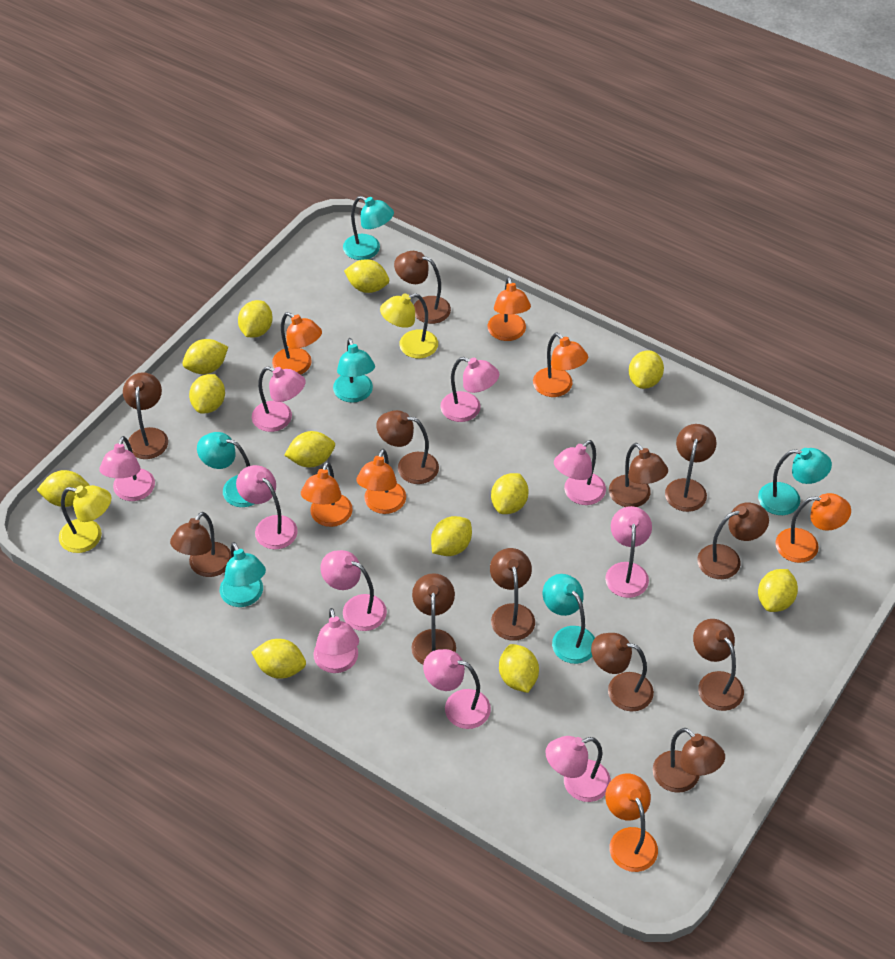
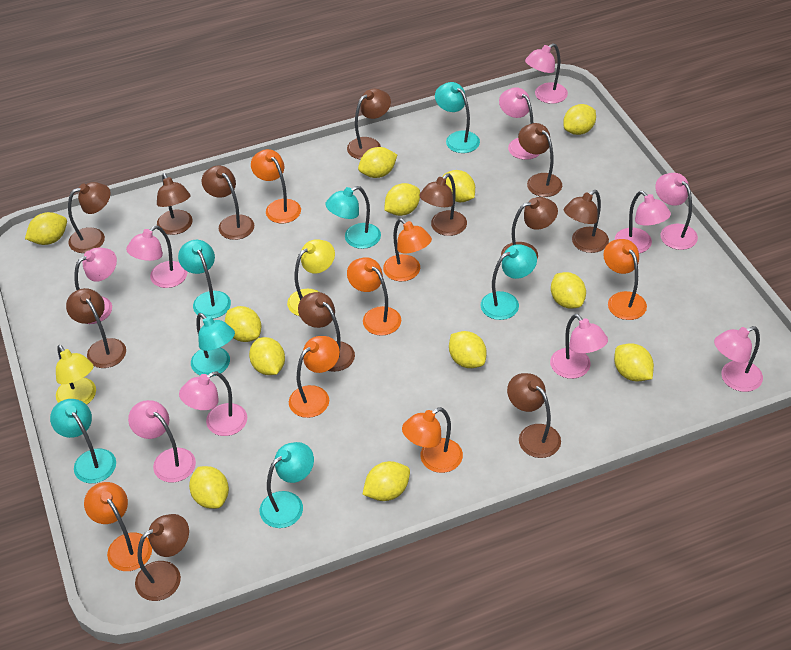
turquoise lamp: 6 -> 7

